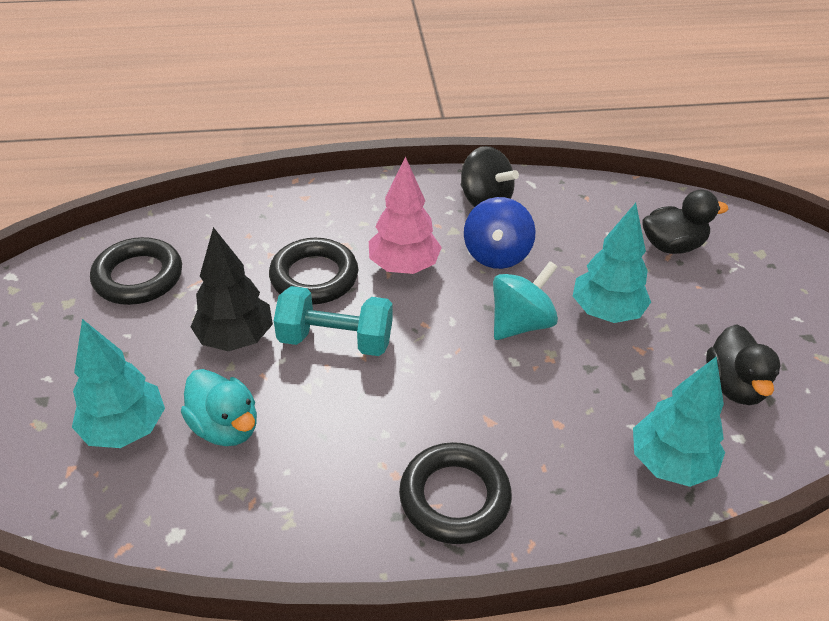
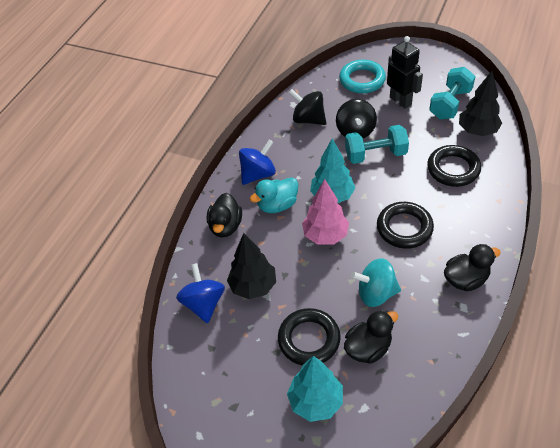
black duck: 2 -> 3
black robot: 0 -> 1
black spinning top: 1 -> 2
black tree: 1 -> 2
blue spinning top: 1 -> 2
turquoise dumbbell: 1 -> 2
turquoise ring: 0 -> 1
turquoise tree: 3 -> 2

